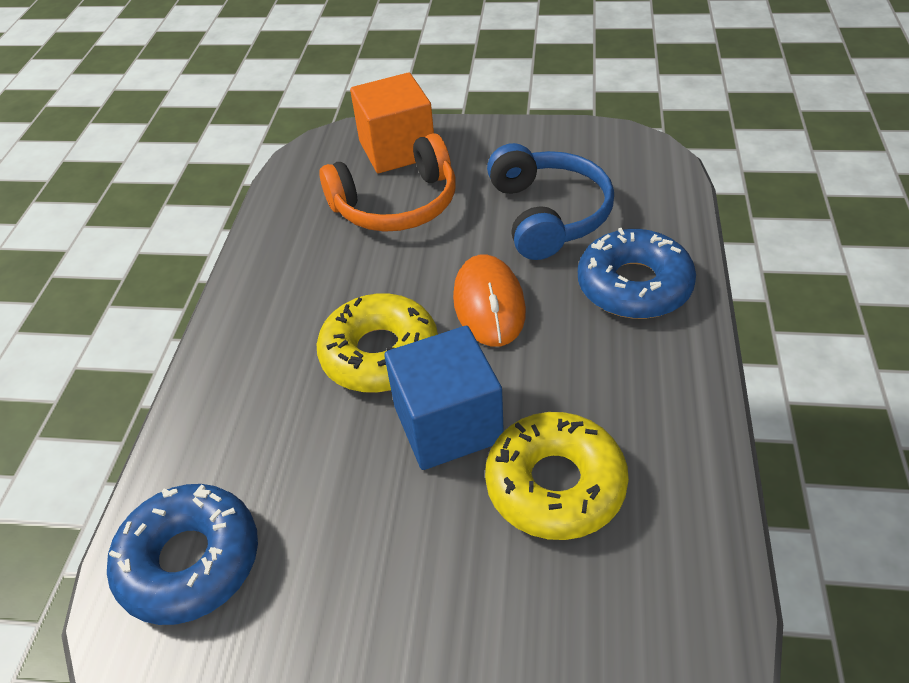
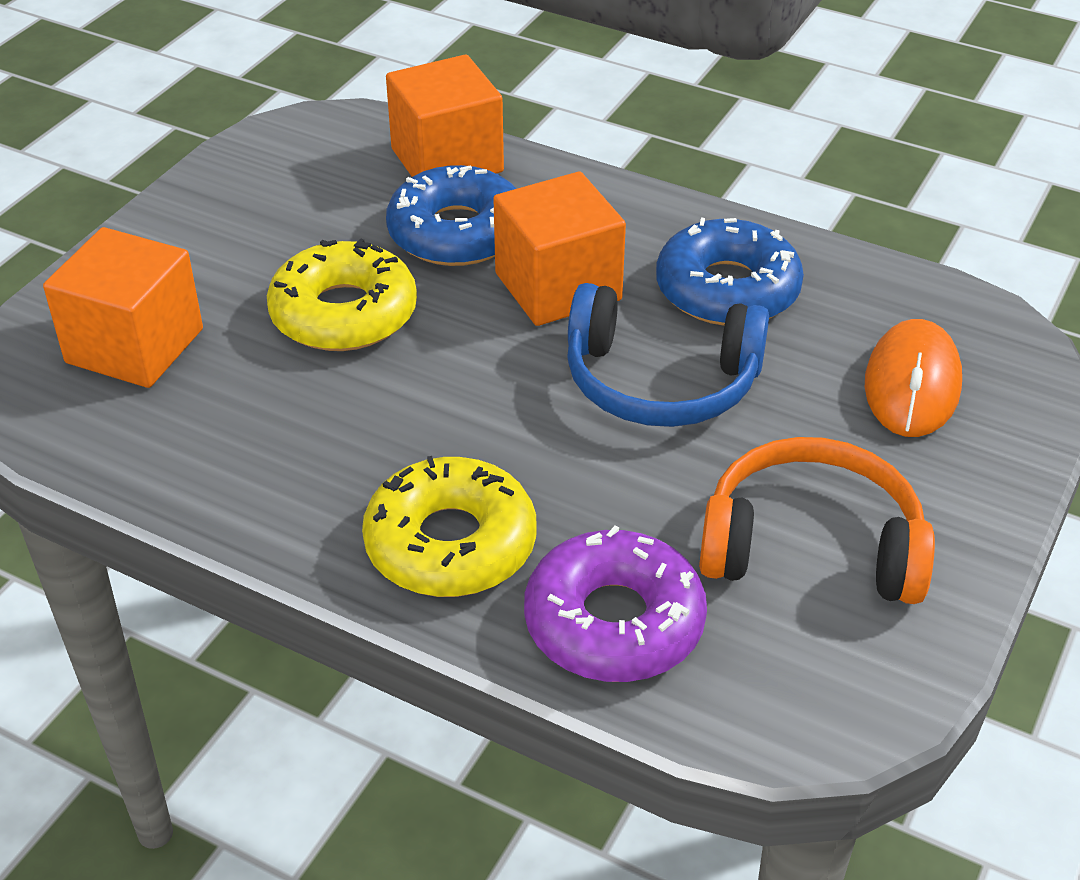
blue cube: 1 -> 0
orange cube: 1 -> 3
purple donut: 0 -> 1

